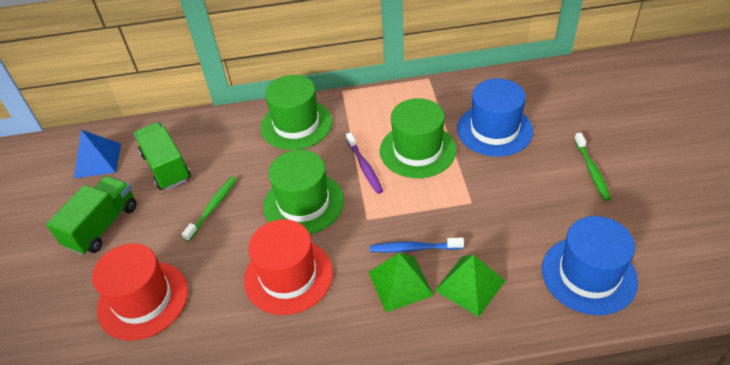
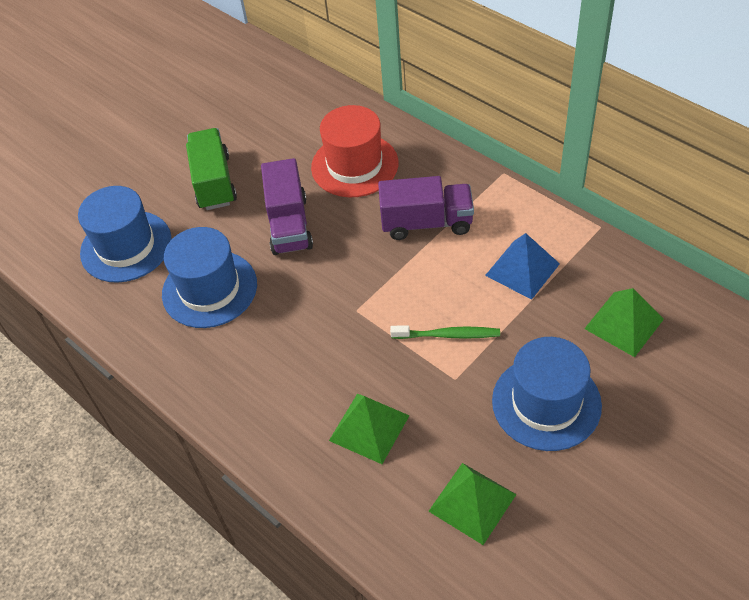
blue hat: 2 -> 3
blue toothbrush: 1 -> 0
green hat: 3 -> 0
green pyramid: 2 -> 3
green toothbrush: 2 -> 1
green truck: 2 -> 1
purple toothbrush: 1 -> 0
purple truck: 0 -> 2
red hat: 2 -> 1

